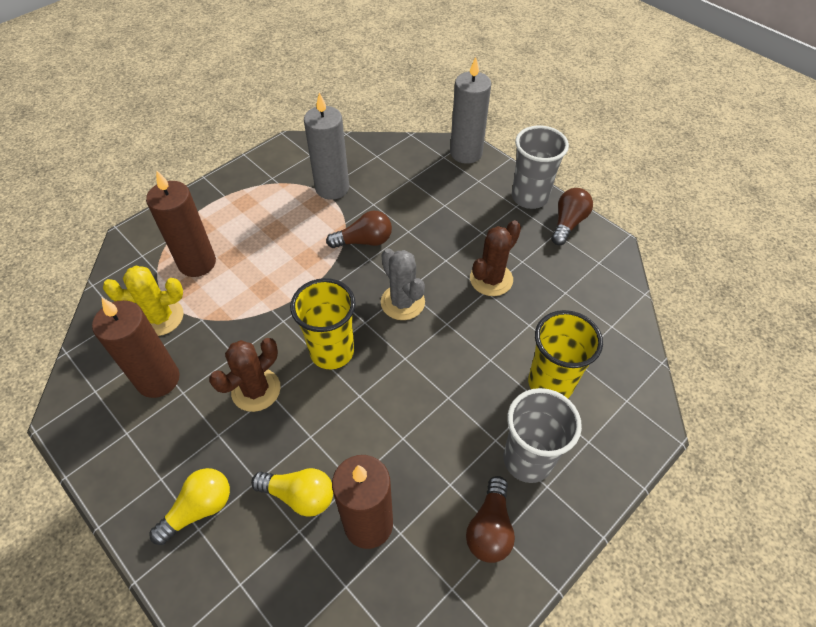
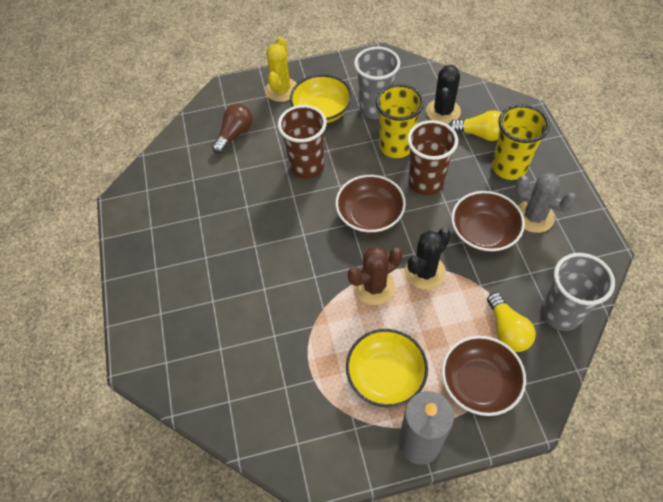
black cactus: 0 -> 2
brown bowl: 0 -> 3
brown cactus: 2 -> 1
brown candle: 3 -> 0
brown cup: 0 -> 2
brown light bulb: 3 -> 1
grey candle: 2 -> 1
yellow bowl: 0 -> 2

